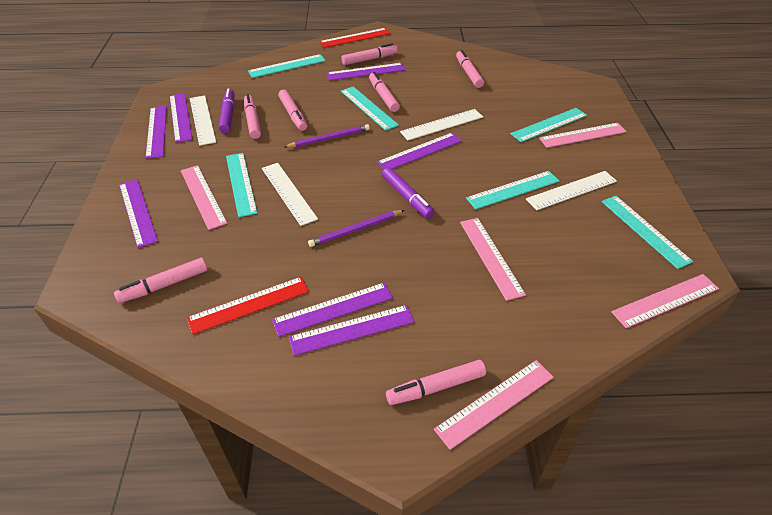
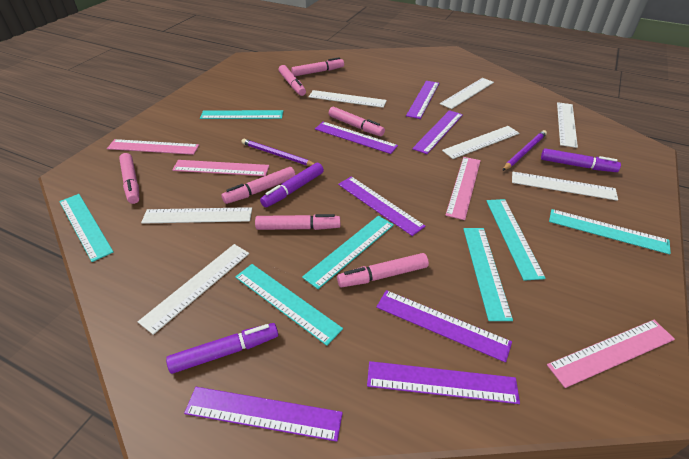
pink ruler: 5 -> 4
purple marker: 2 -> 3
red ruler: 2 -> 0
turquoise ruler: 6 -> 7
white ruler: 4 -> 7

